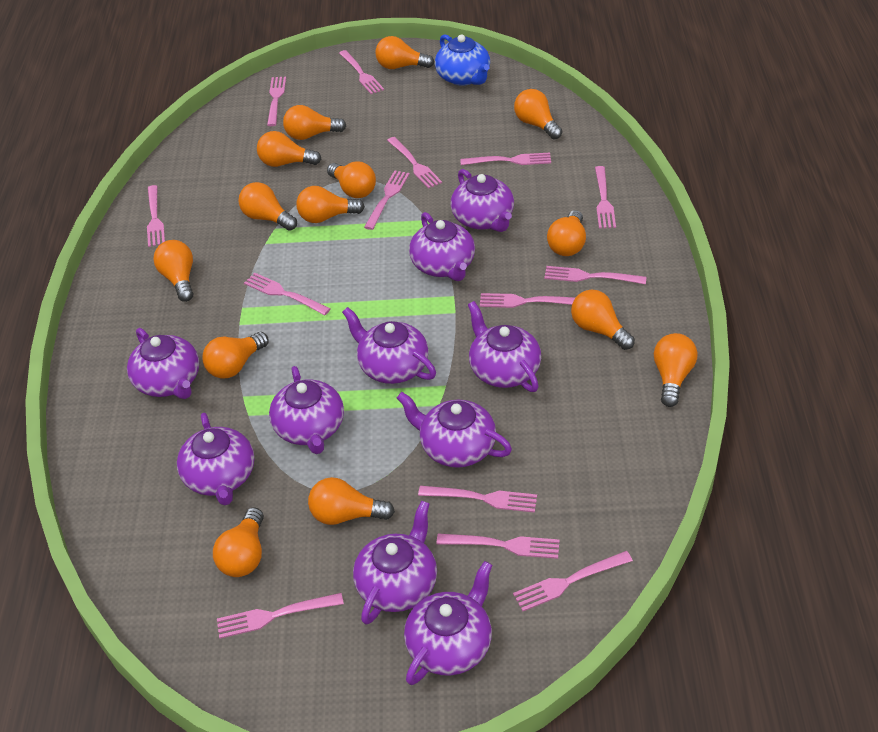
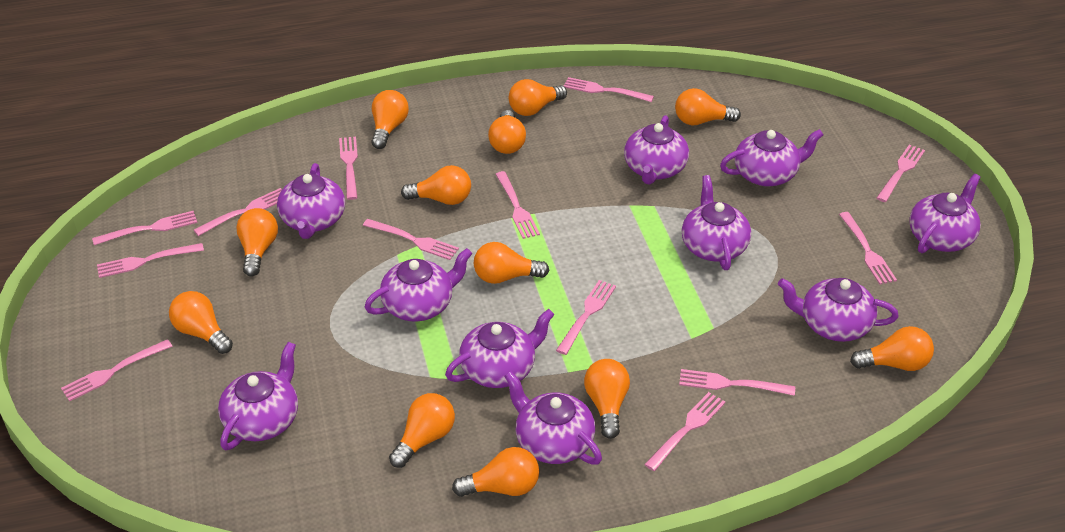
blue teapot: 1 -> 0
orange light bulb: 14 -> 12
pink fork: 14 -> 13

